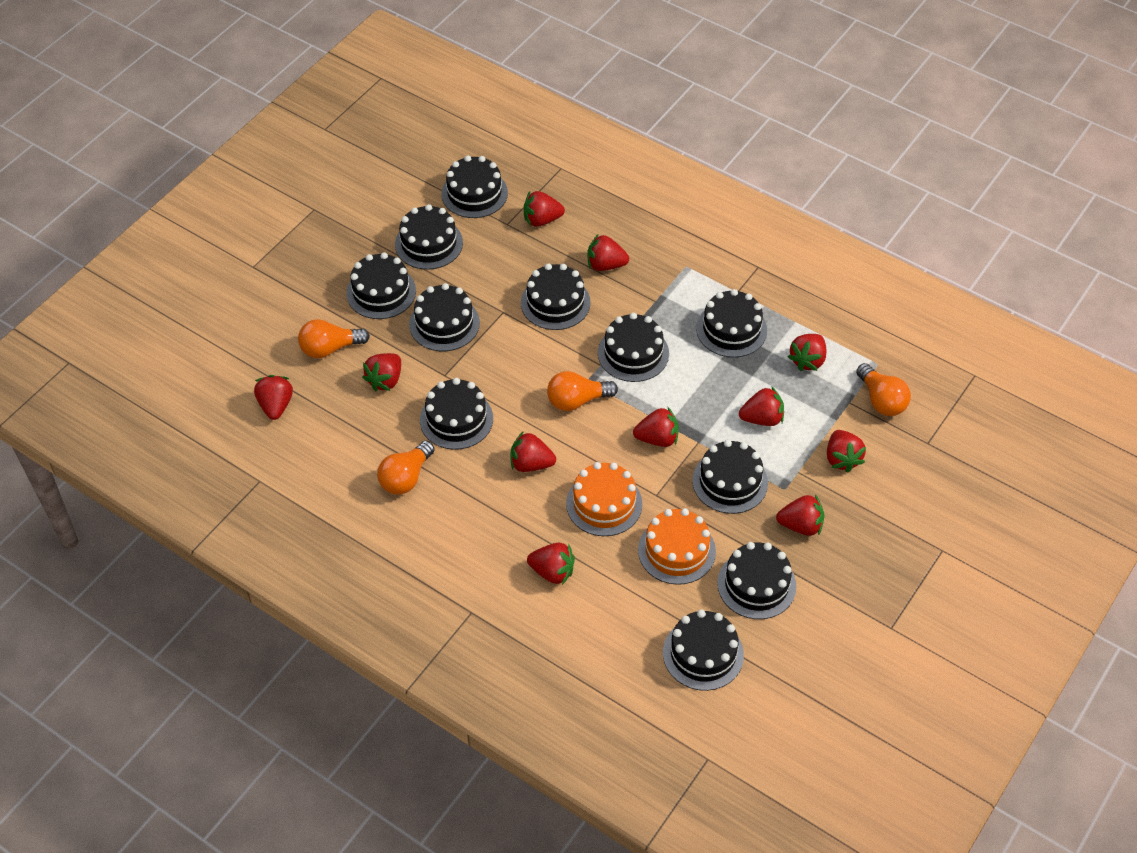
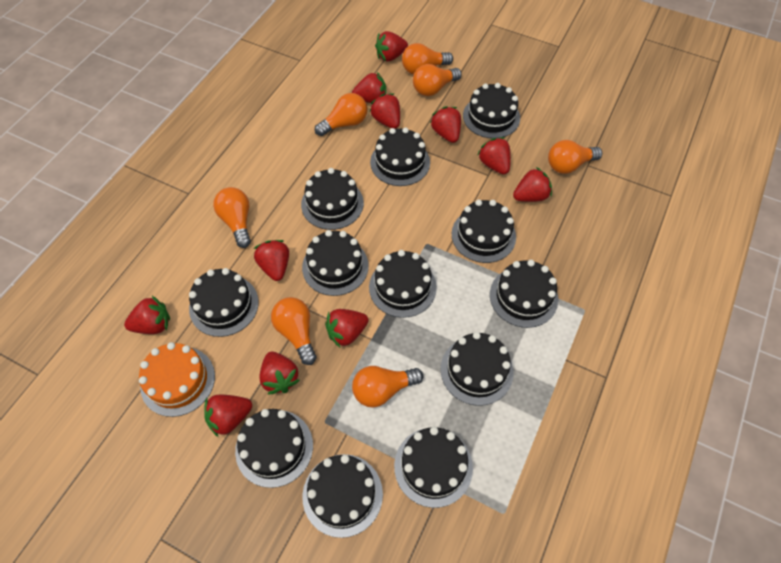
black cake: 11 -> 12
orange cake: 2 -> 1
orange light bulb: 4 -> 7

